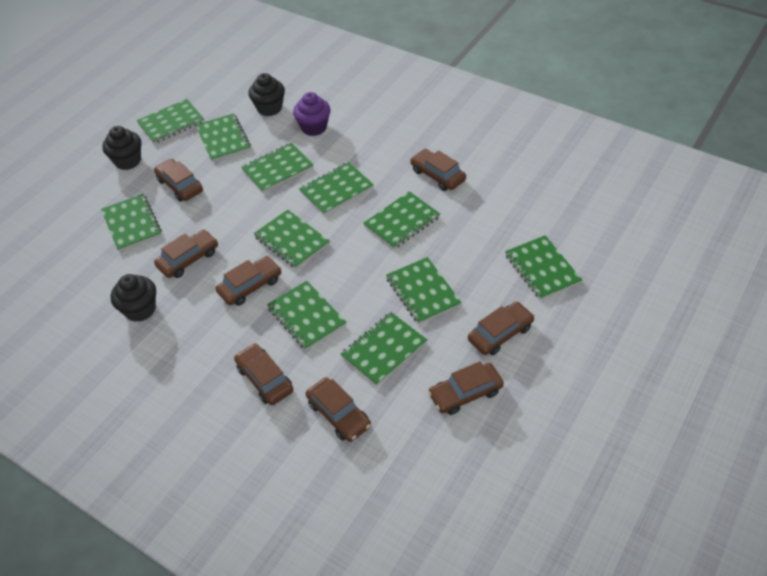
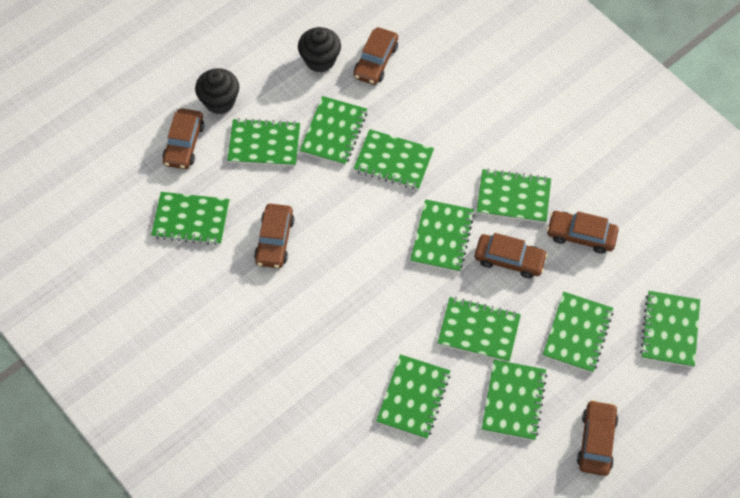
black cupcake: 3 -> 2
brown car: 8 -> 6
purple cupcake: 1 -> 0

